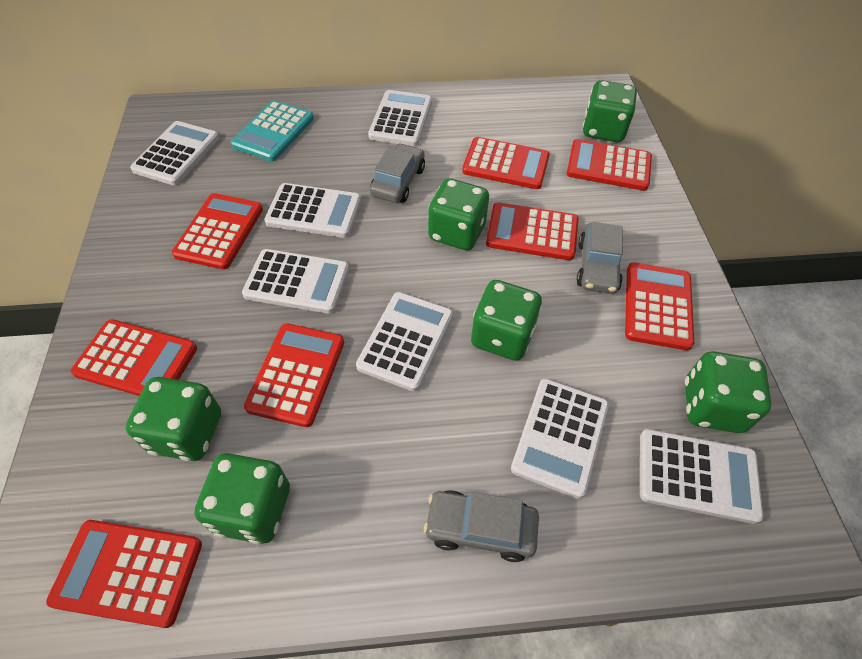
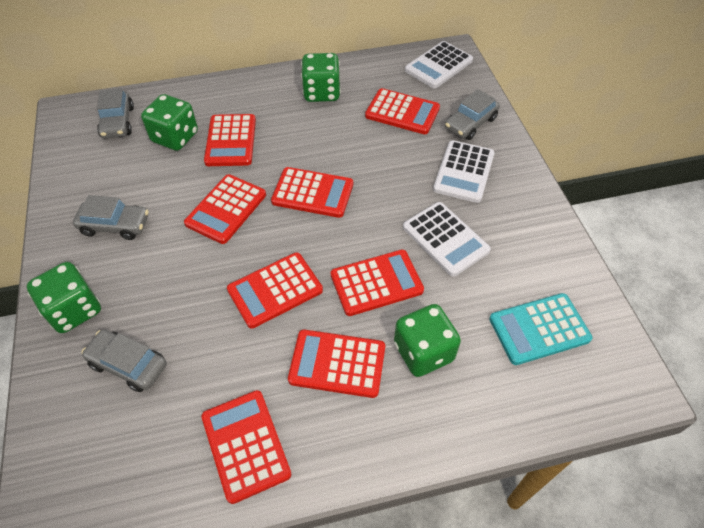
green dice: 6 -> 4
grey car: 3 -> 4
white calculator: 7 -> 3

